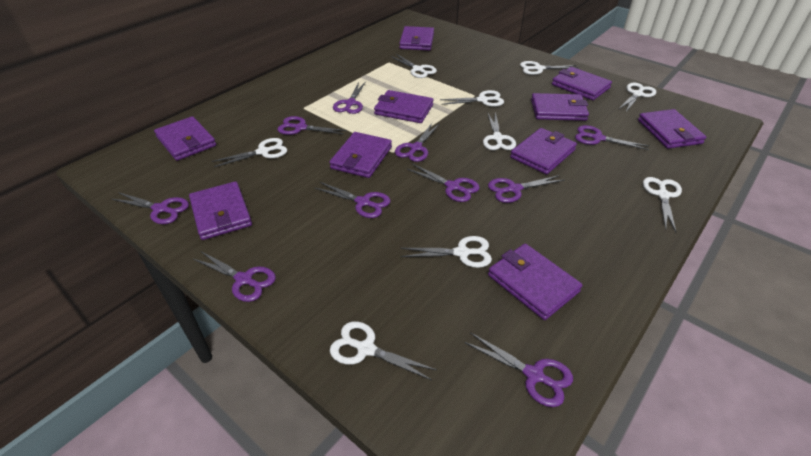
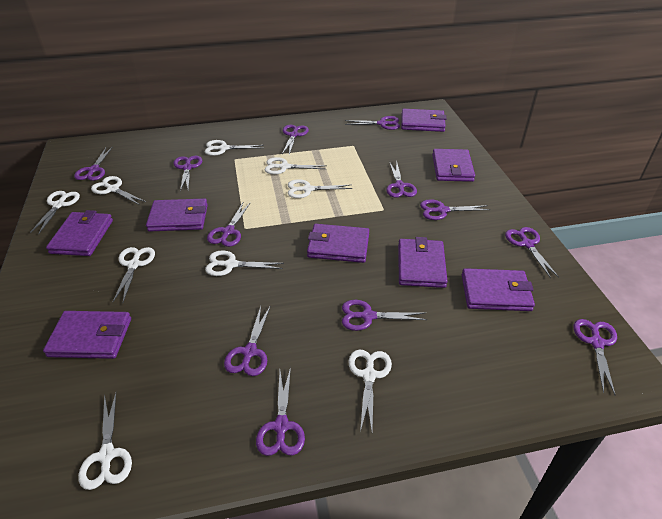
purple scissors: 10 -> 12
purple wallet: 10 -> 8

